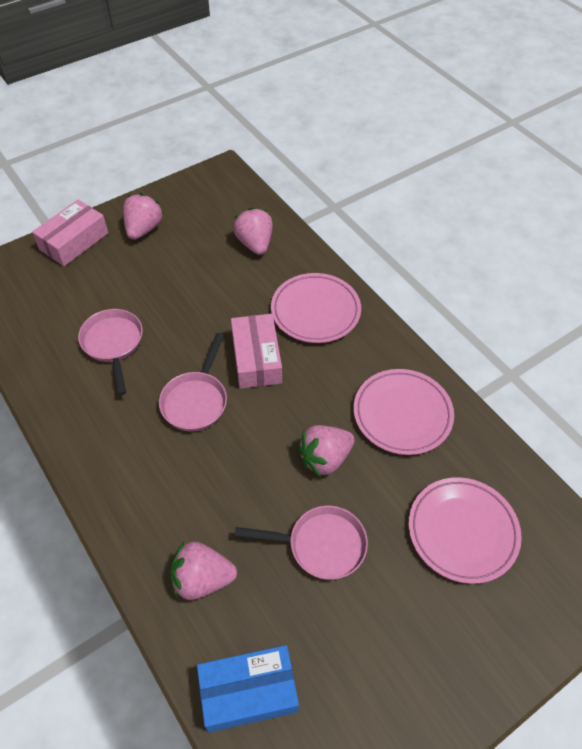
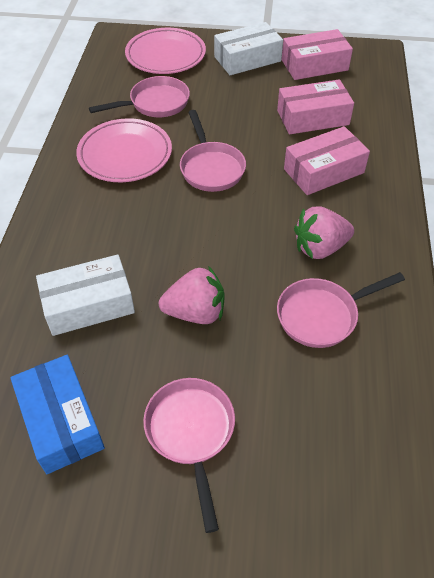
pink box: 2 -> 3
pink pan: 3 -> 4
pink plate: 3 -> 2
pink strawberry: 4 -> 2
white box: 0 -> 2

